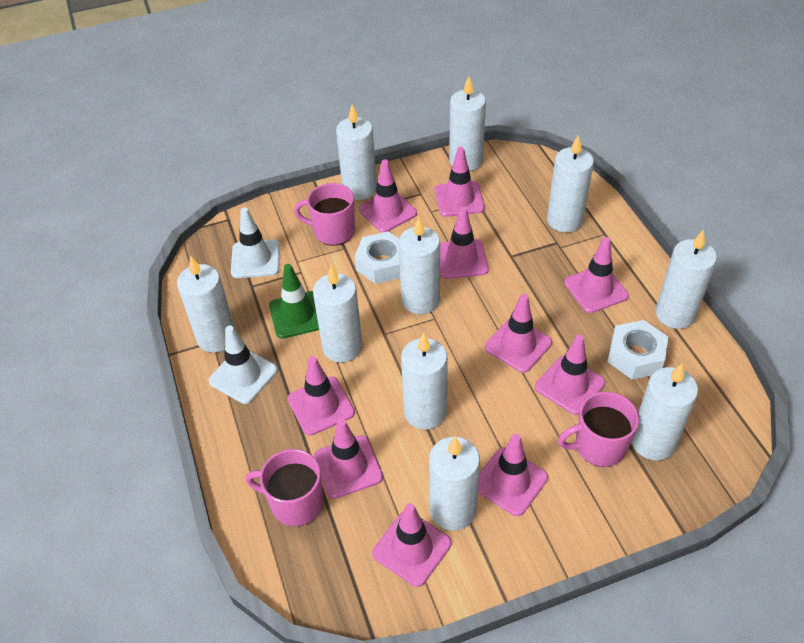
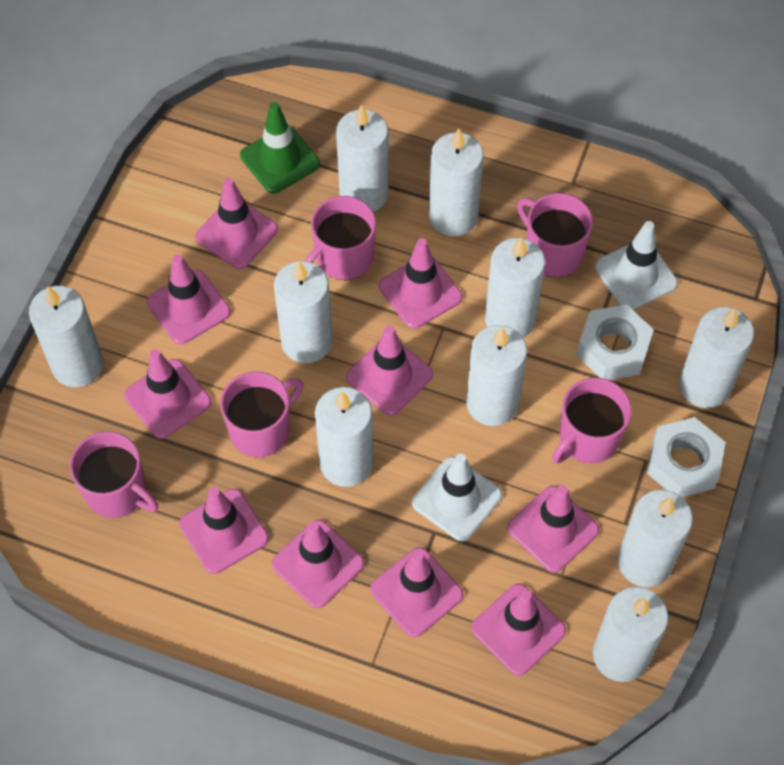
pink mug: 3 -> 5

